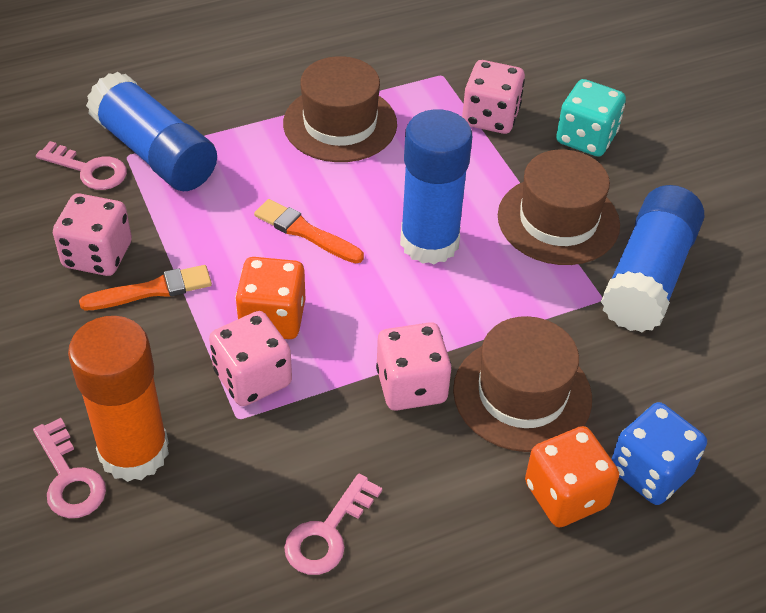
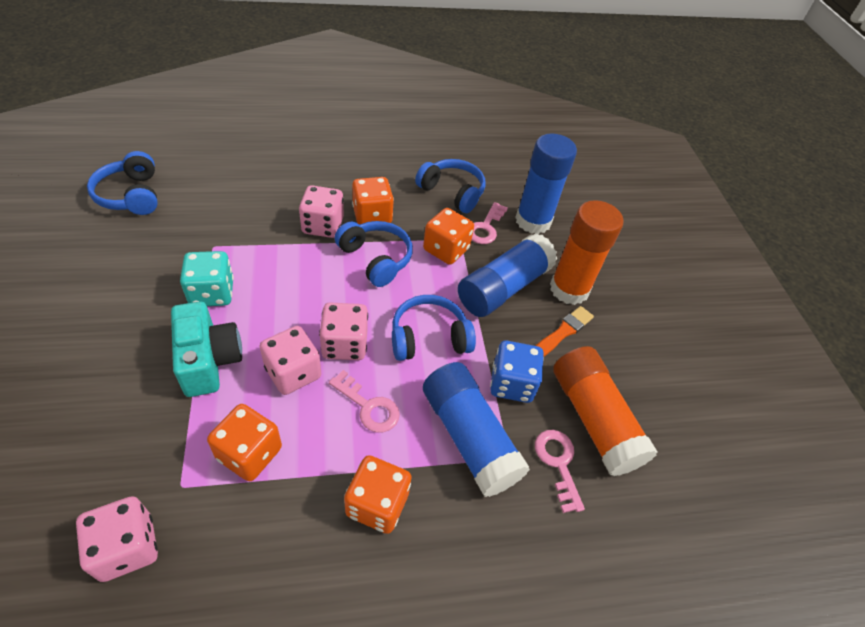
blue headphones: 0 -> 4
brown hat: 3 -> 0
orange brush: 2 -> 1
orange dice: 2 -> 4
orange glue stick: 1 -> 2
turquoise camera: 0 -> 1

